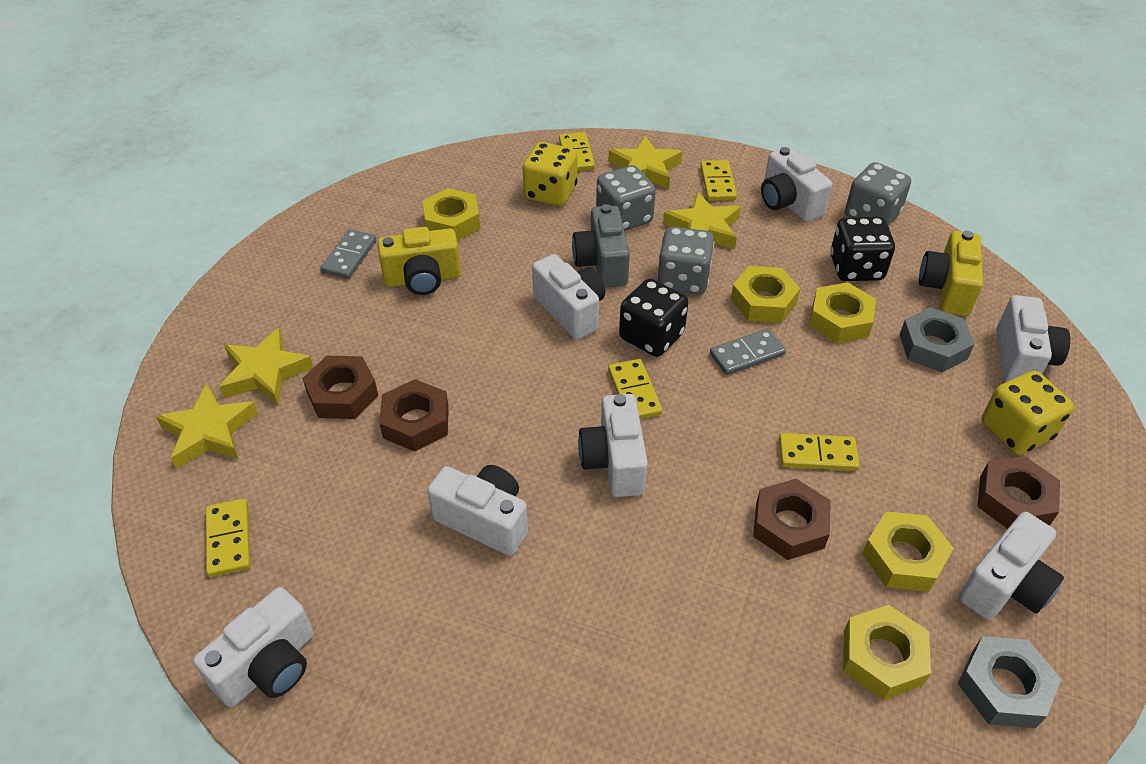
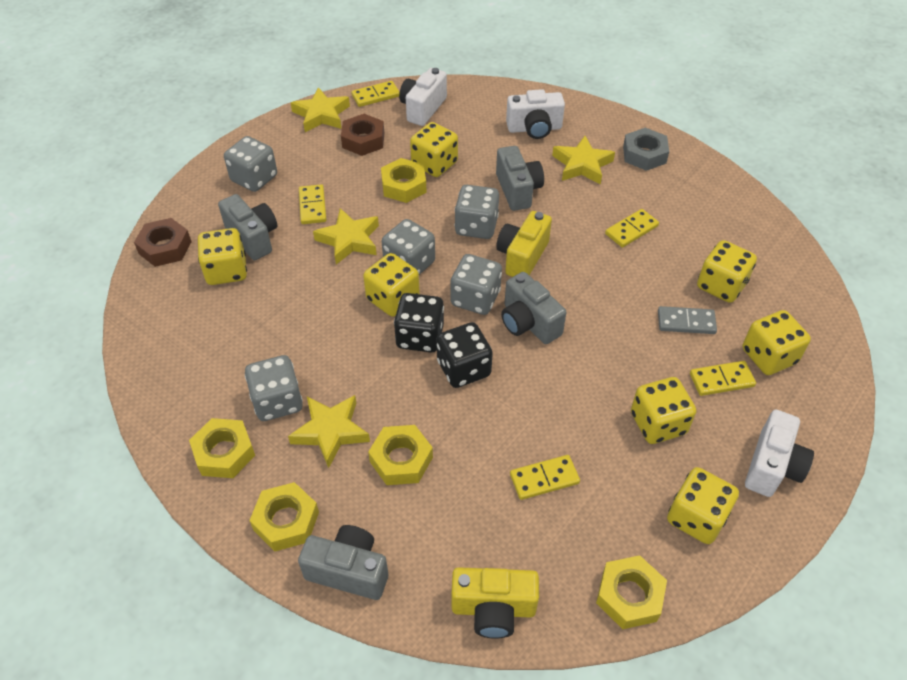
brown nut: 4 -> 2
grey camera: 1 -> 4
grey dice: 3 -> 5
grey domino: 2 -> 1
grey nut: 2 -> 1
white camera: 7 -> 3
yellow dice: 2 -> 7

